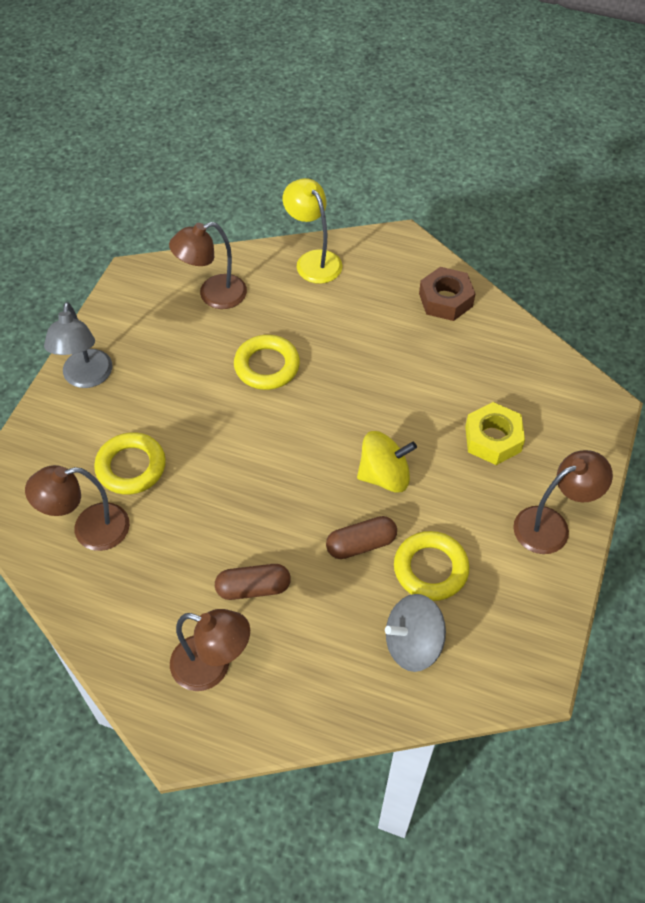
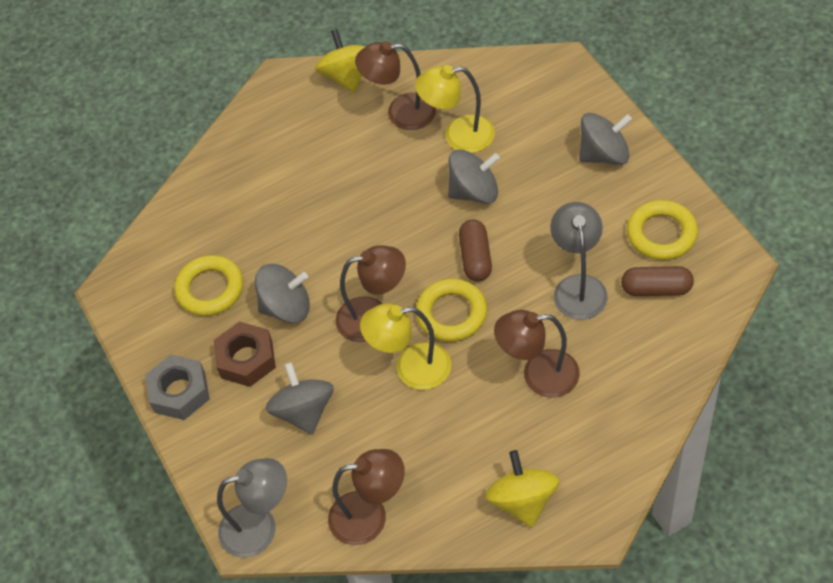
grey lamp: 1 -> 2
grey nut: 0 -> 1
grey spinning top: 1 -> 4
yellow lamp: 1 -> 2
yellow nut: 1 -> 0
yellow spinning top: 1 -> 2

